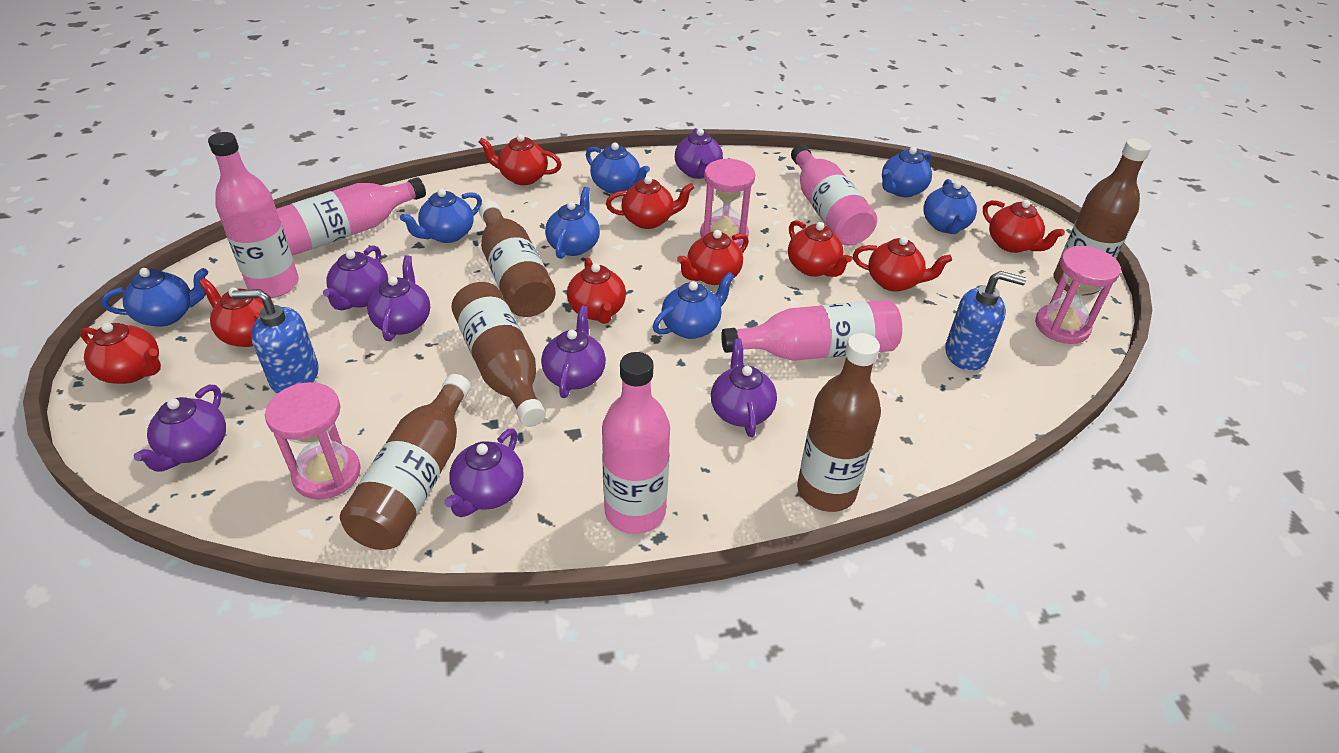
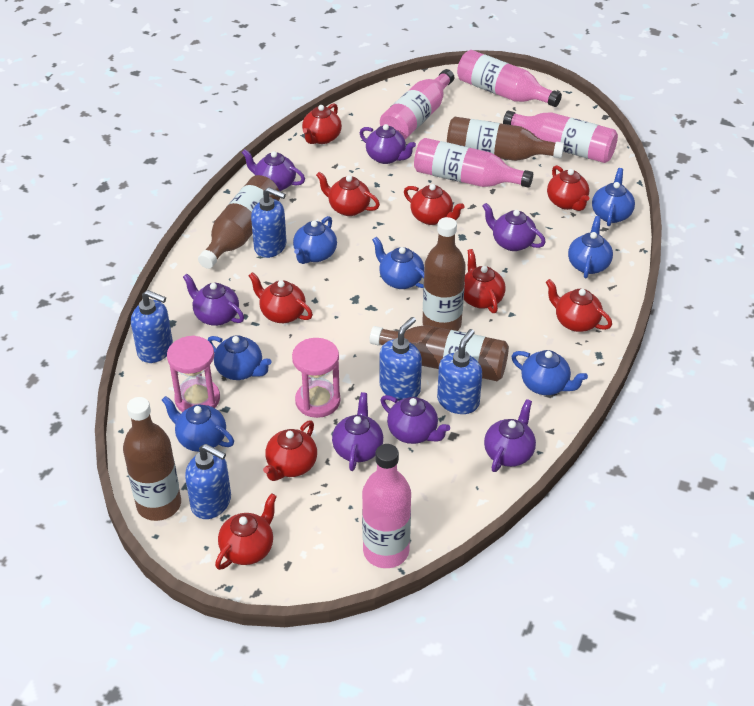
blue soap dispenser: 2 -> 5
pink hourglass: 3 -> 2

